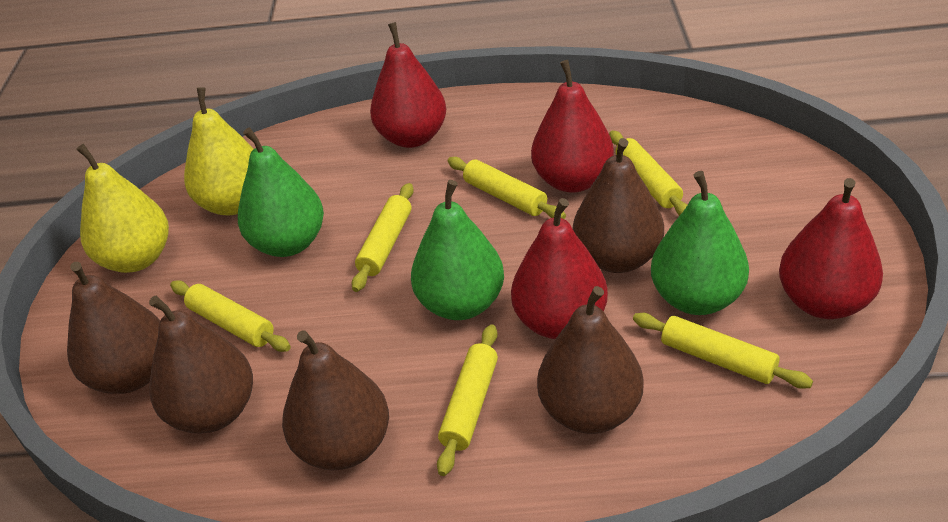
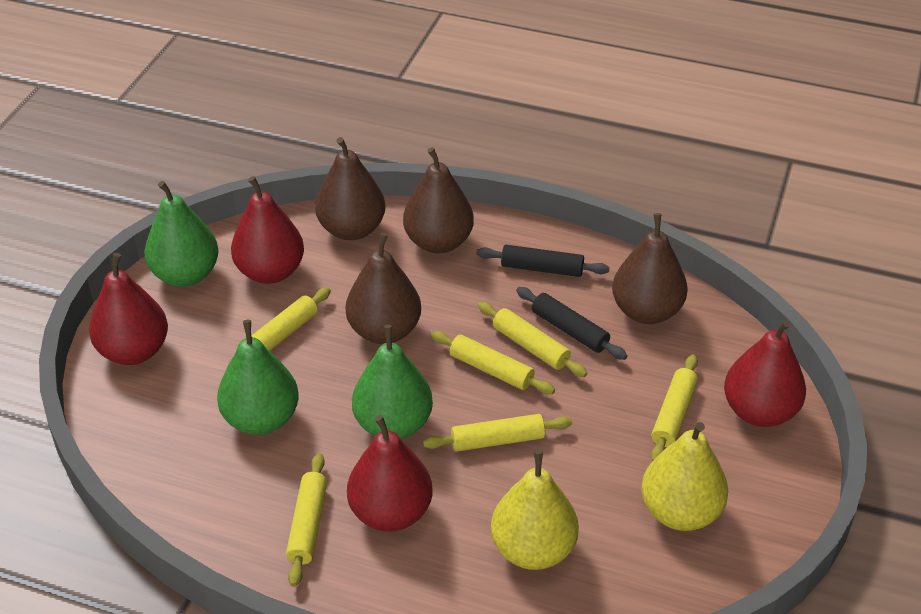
black rolling pin: 0 -> 2
brown pear: 5 -> 4

